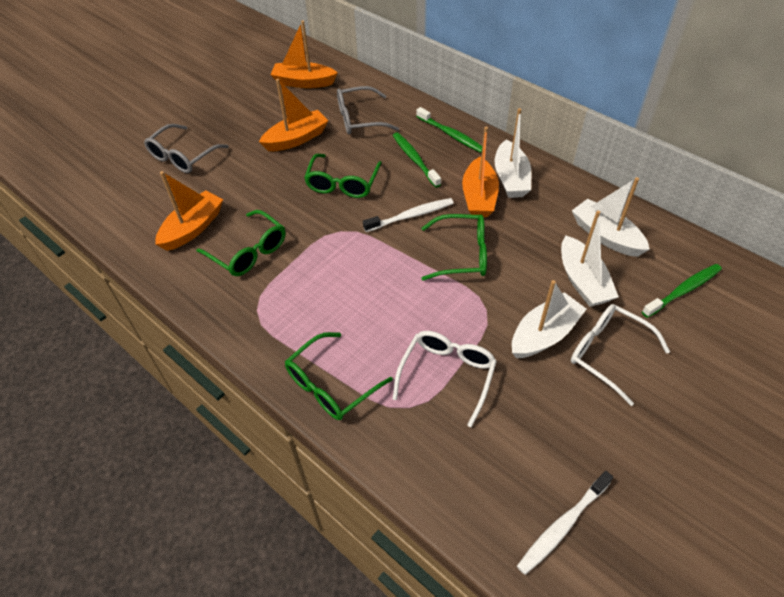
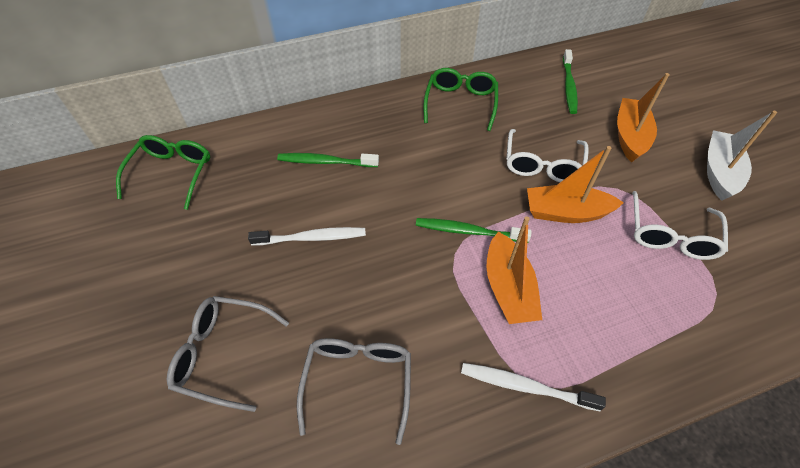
green glasses: 4 -> 2
orange boat: 4 -> 3
white boat: 4 -> 1

